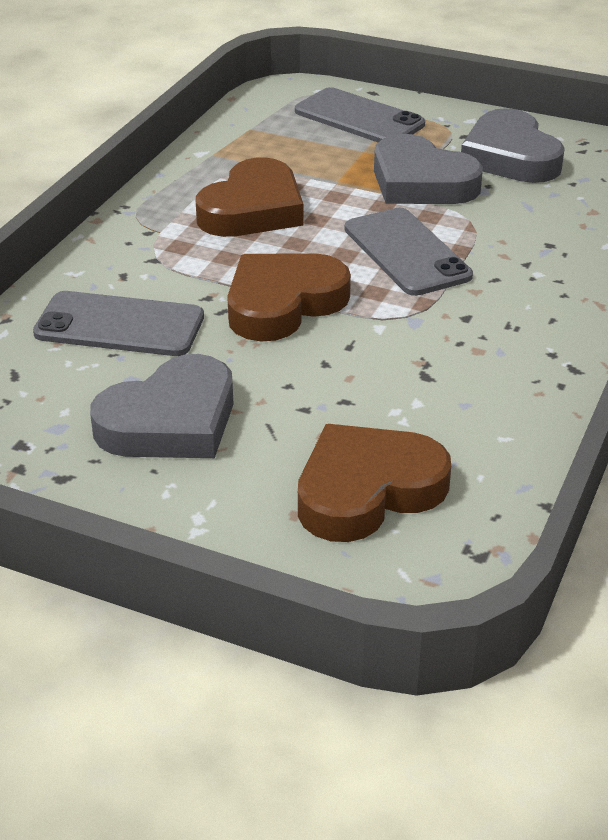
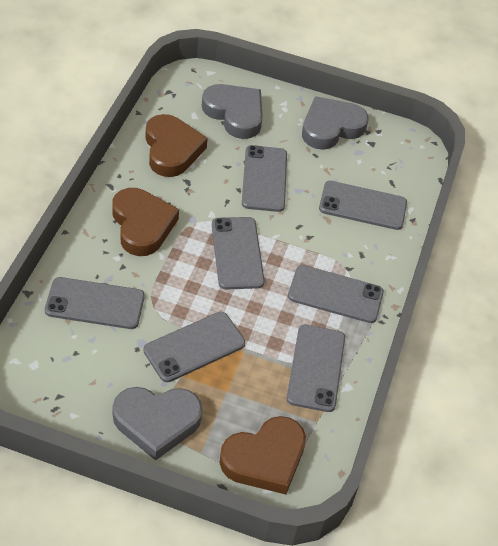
grey phone: 3 -> 7

